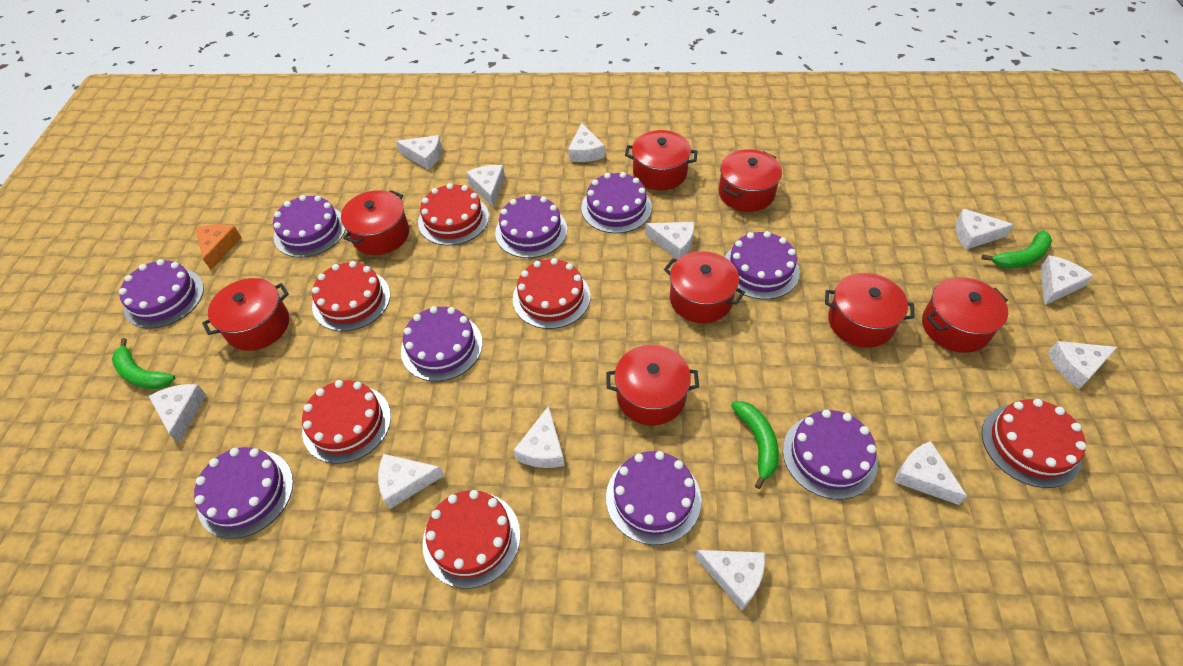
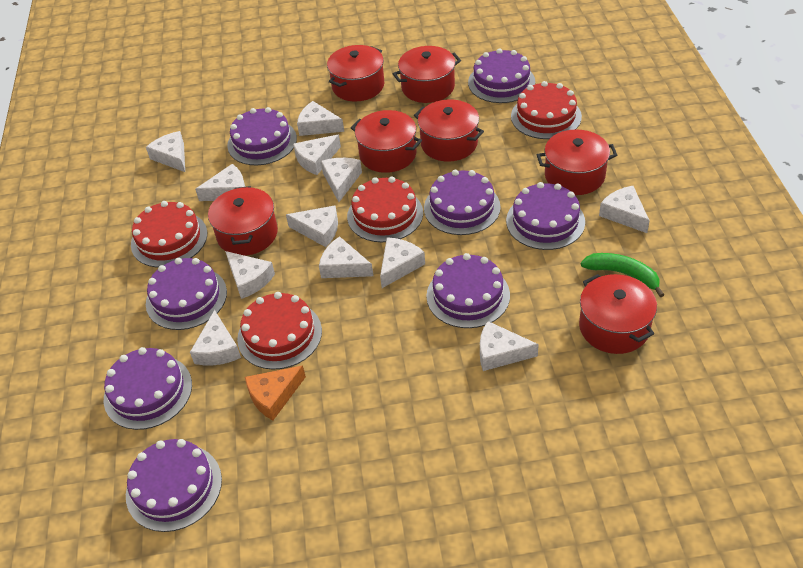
green banana: 3 -> 1
purple cake: 9 -> 8
red cake: 6 -> 4
red pot: 8 -> 7

